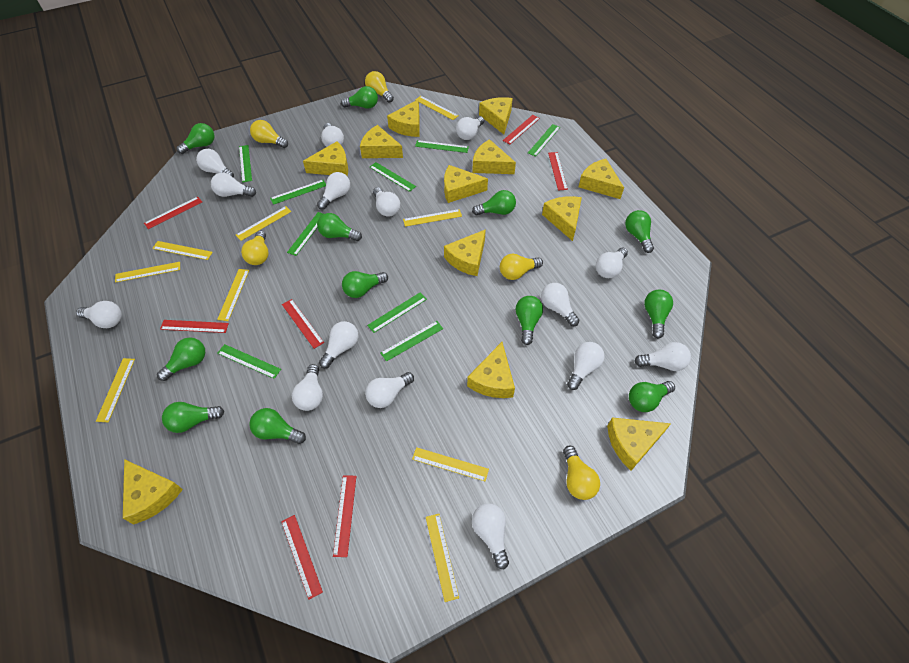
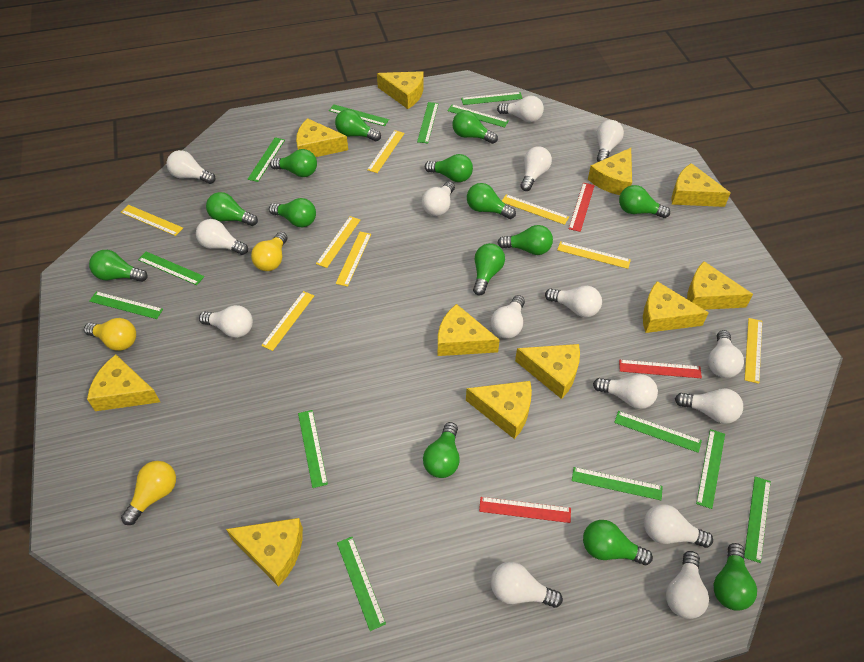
green light bulb: 12 -> 14
green ruler: 9 -> 13
red ruler: 7 -> 3
yellow cheese: 12 -> 11
yellow light bulb: 5 -> 3
yellow ruler: 9 -> 8

